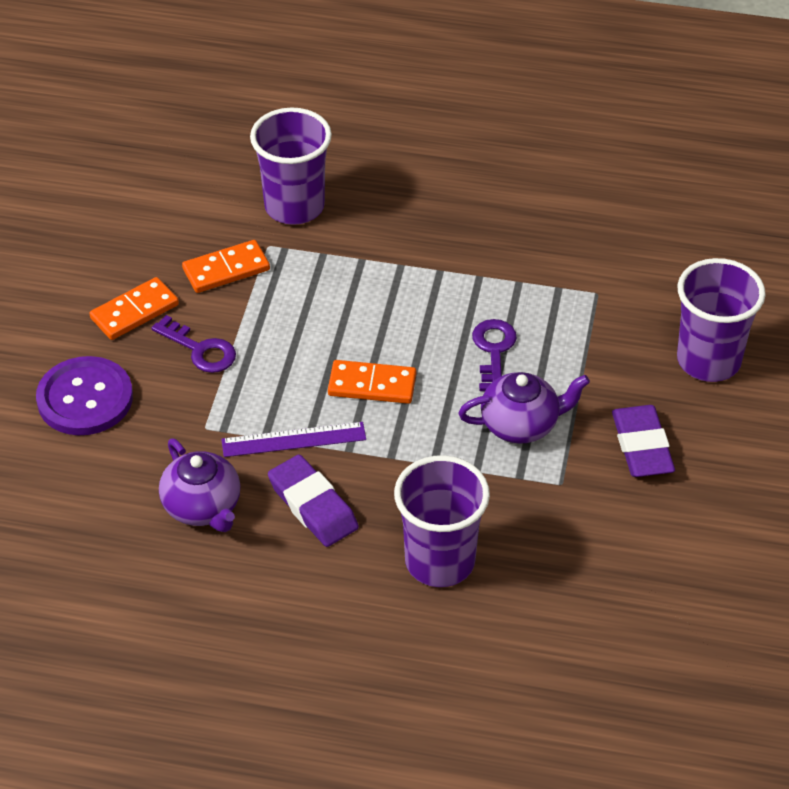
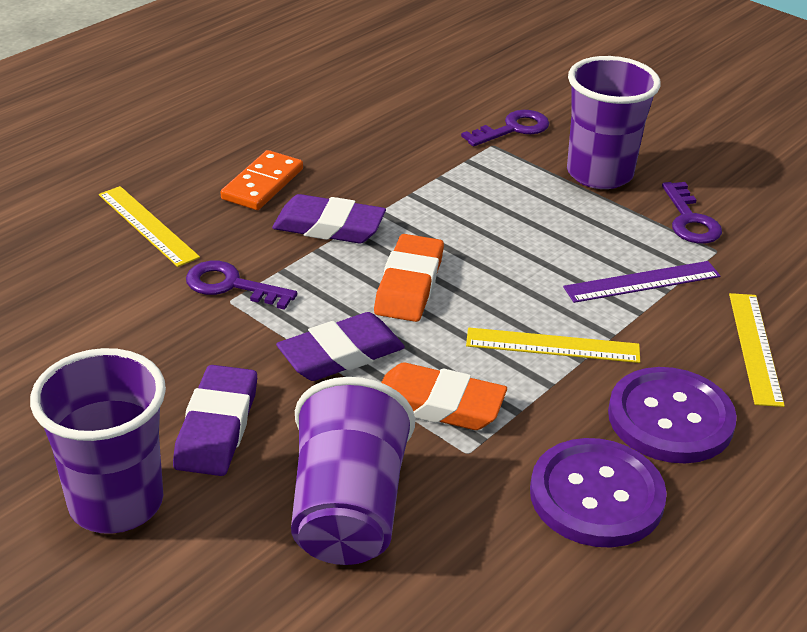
orange domino: 3 -> 1
orange eraser: 0 -> 2
purple button: 1 -> 2
purple eraser: 2 -> 3
purple key: 2 -> 3
purple teapot: 2 -> 0
yellow ruler: 0 -> 3

